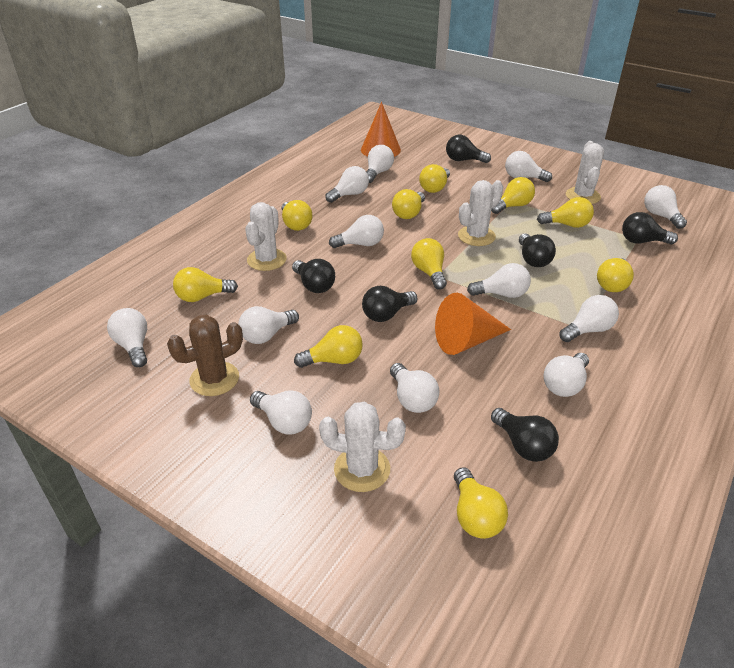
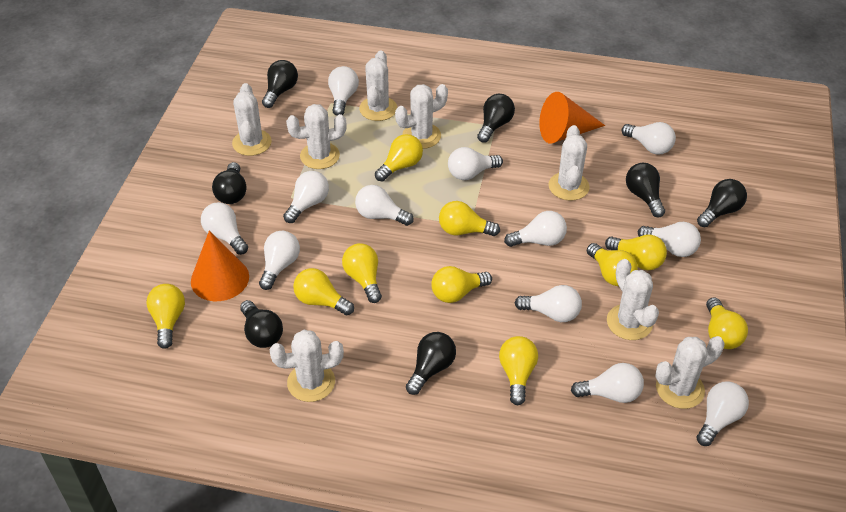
black light bulb: 6 -> 7
brown cactus: 1 -> 0
white cactus: 4 -> 8

